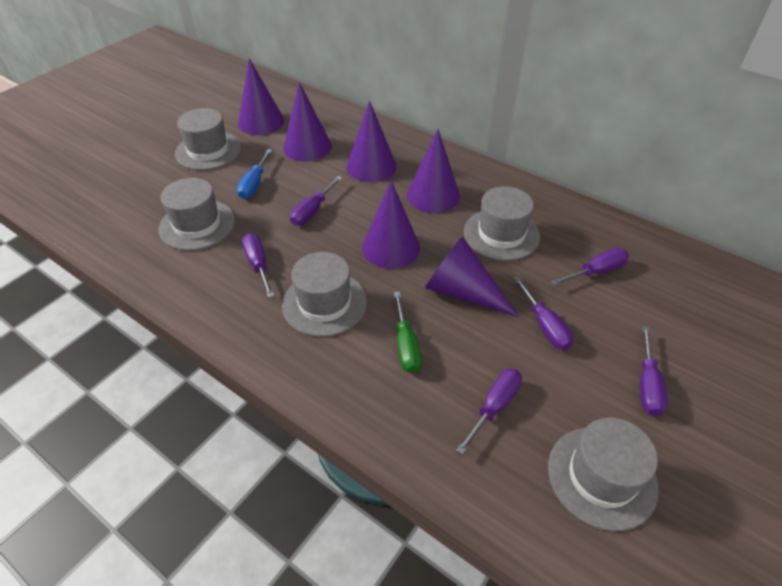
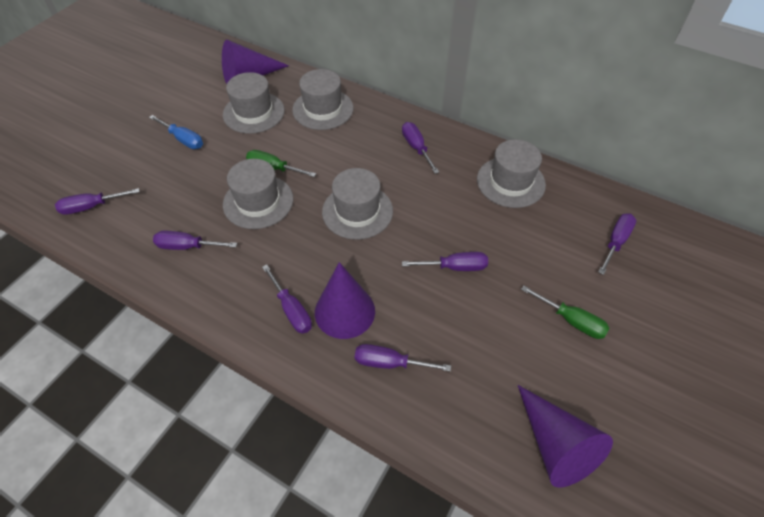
green screwdriver: 1 -> 2
purple cone: 6 -> 3
purple screwdriver: 6 -> 7

